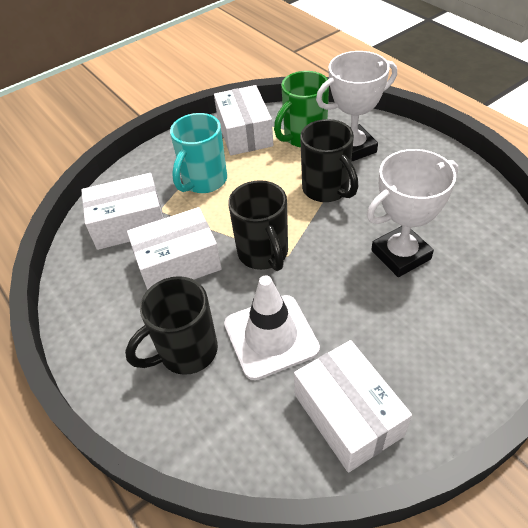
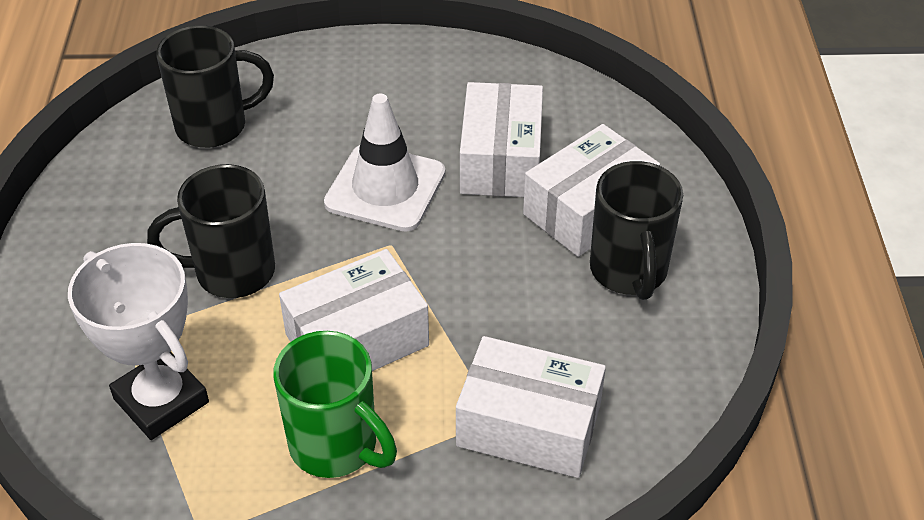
turquoise mug: 1 -> 0
white trophy: 2 -> 1

